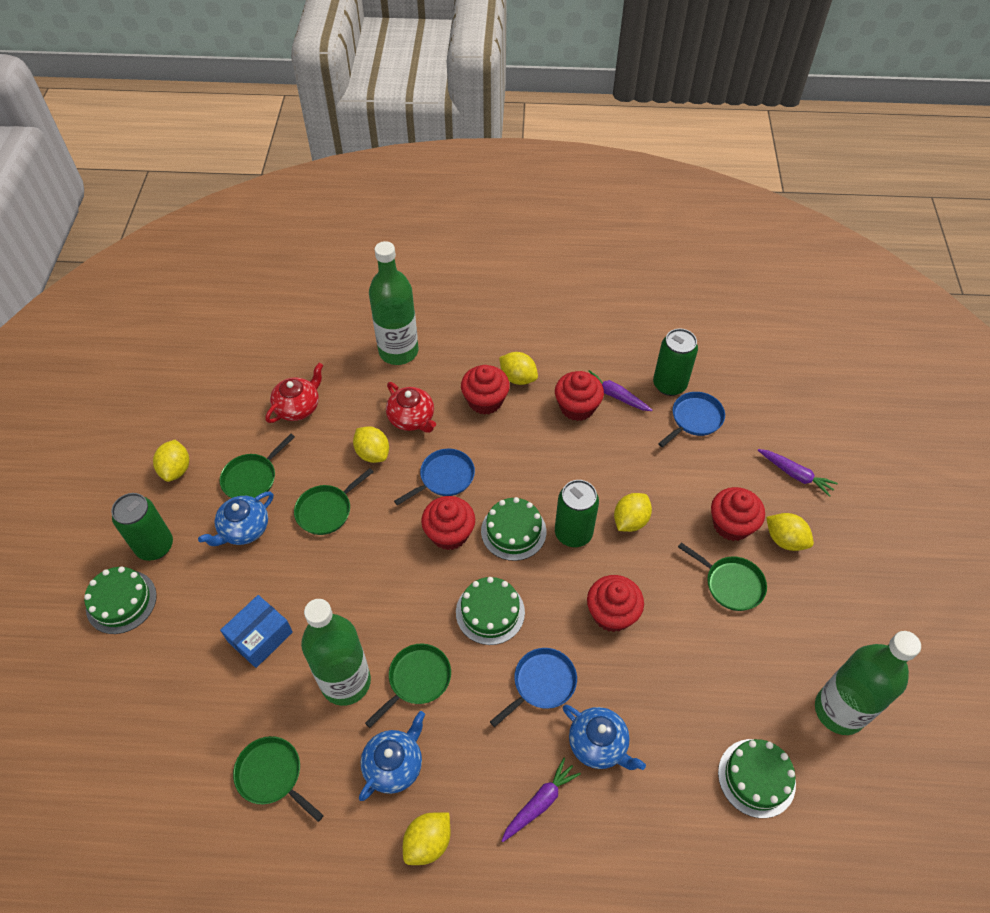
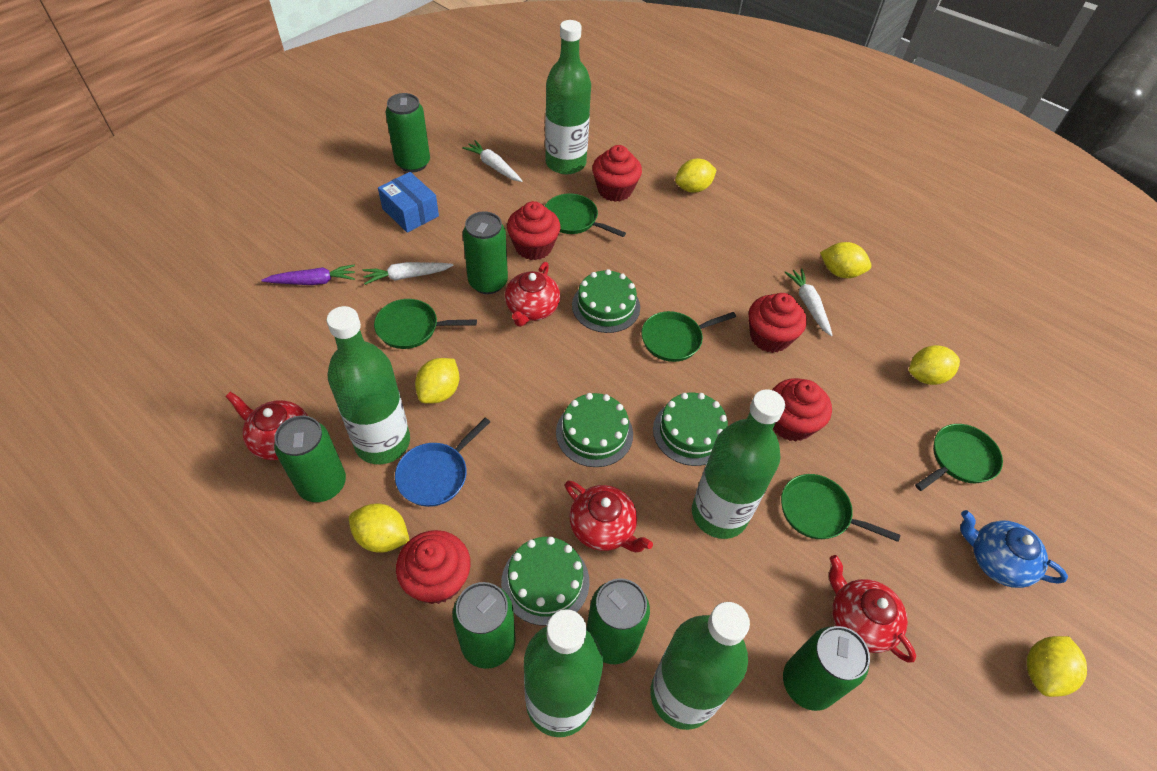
blue pan: 3 -> 1
blue teapot: 3 -> 1
green bottle: 3 -> 5
green can: 3 -> 6
purple carrot: 3 -> 1
red teapot: 2 -> 4
white carrot: 0 -> 3

